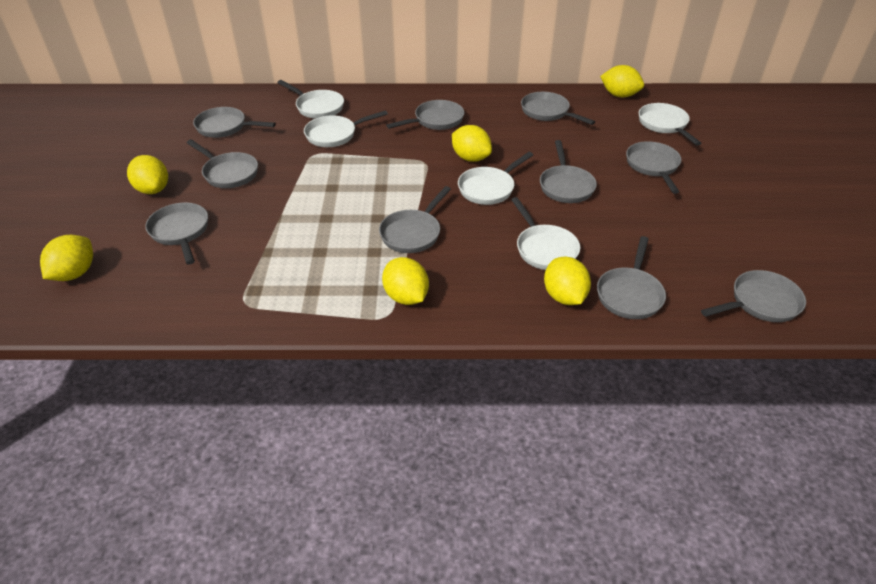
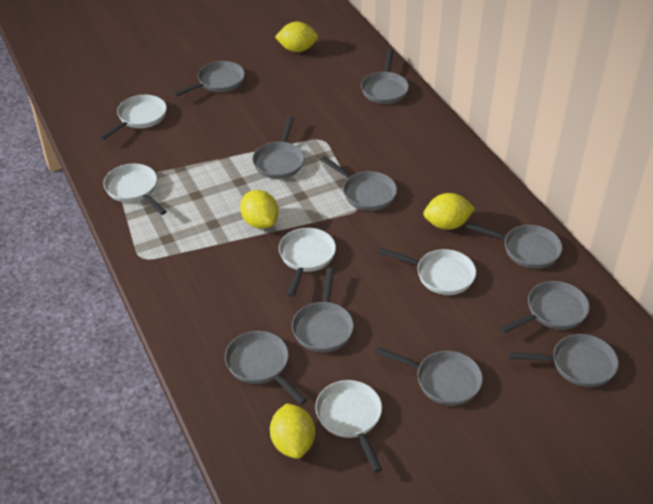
yellow lemon: 6 -> 4

